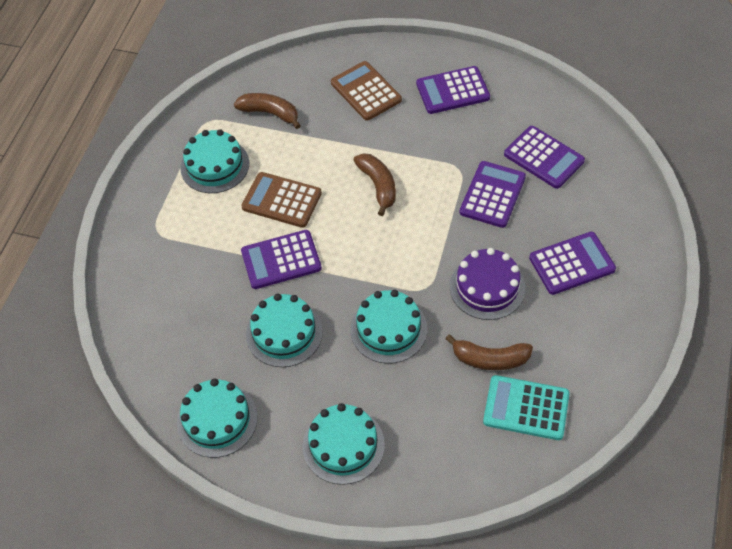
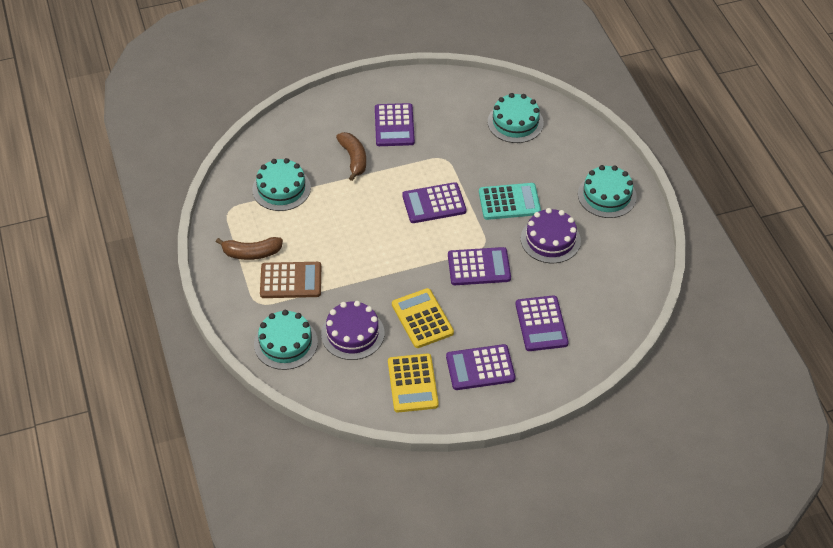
brown banana: 3 -> 2
brown calculator: 2 -> 1
purple cake: 1 -> 2
turquoise cake: 5 -> 4
yellow calculator: 0 -> 2

